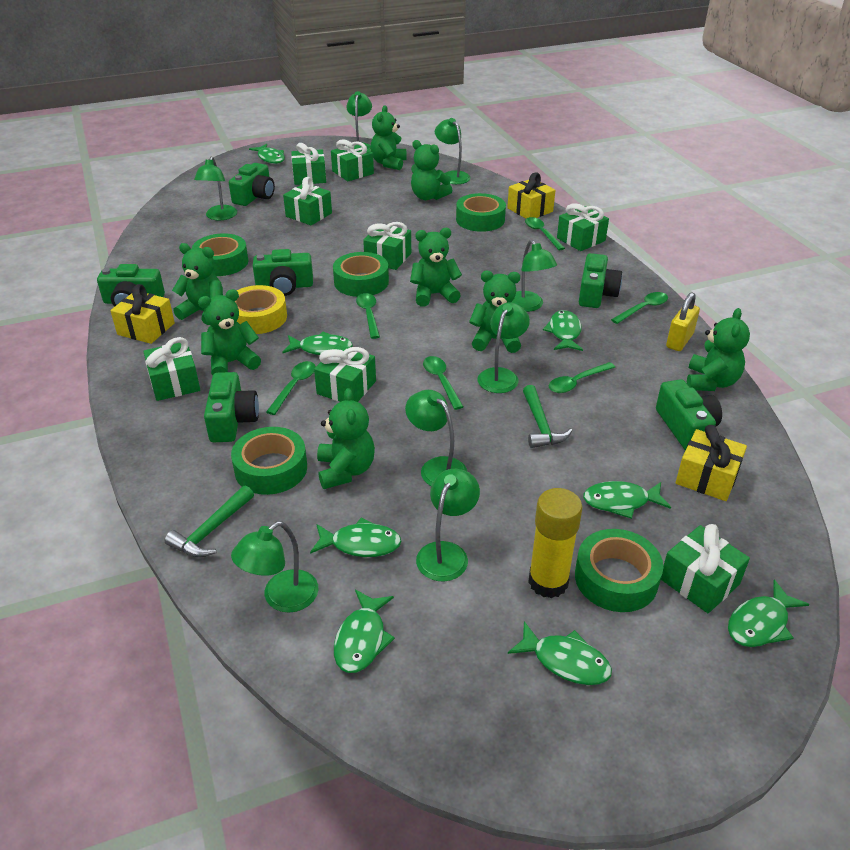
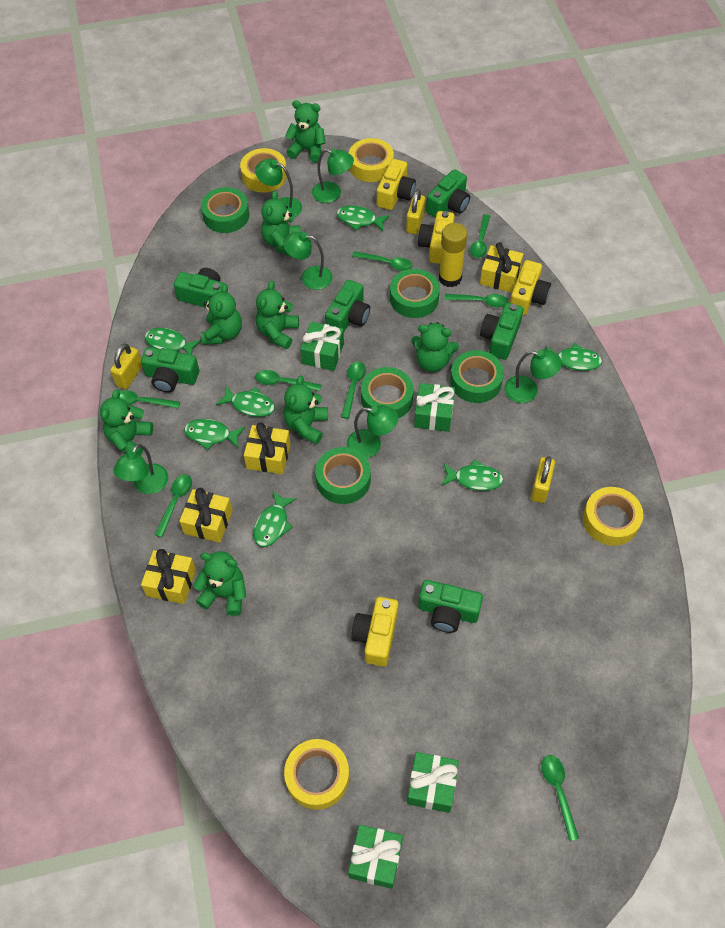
green fish: 8 -> 7
green gift: 8 -> 4
green hammer: 2 -> 0
green lamp: 8 -> 6
green spoon: 6 -> 8
yellow camera: 0 -> 4
yellow gift: 3 -> 4
yellow padlock: 1 -> 3
yellow tape: 1 -> 4

